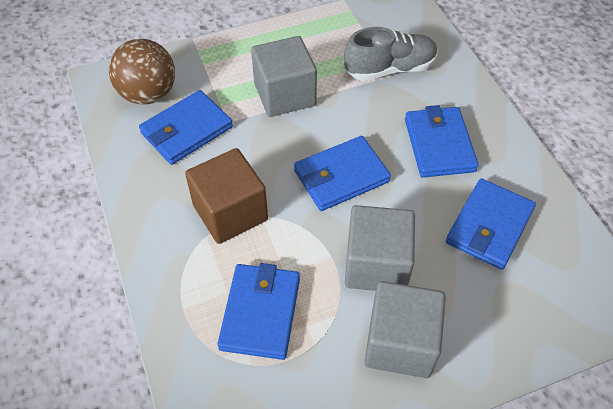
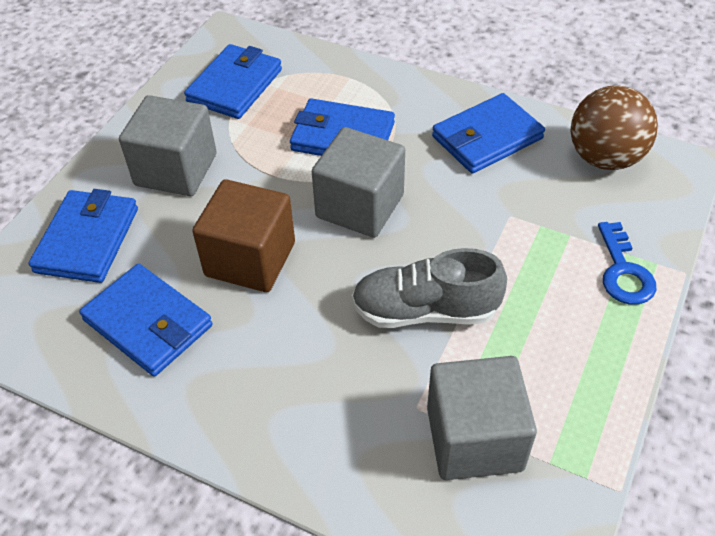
blue key: 0 -> 1

